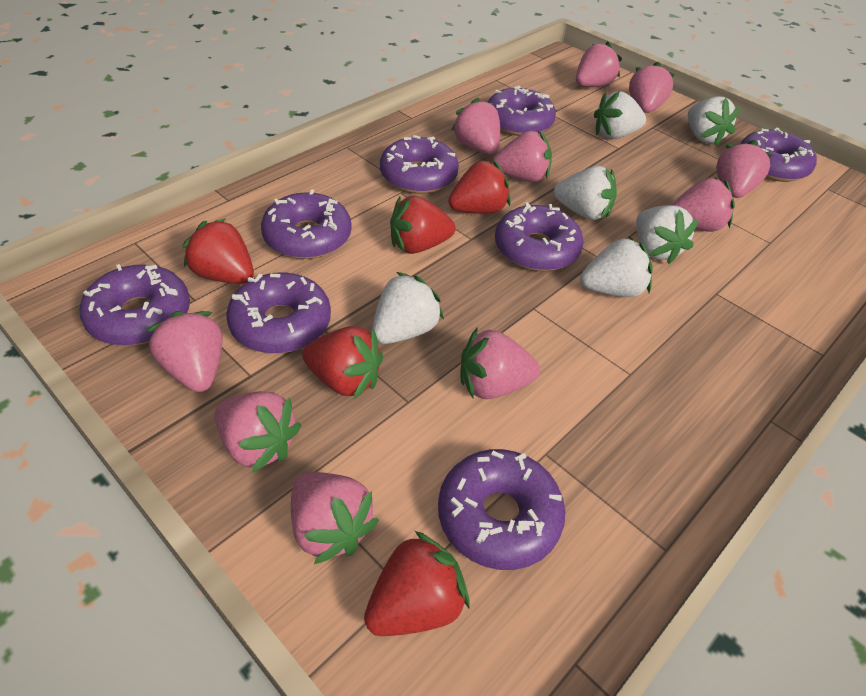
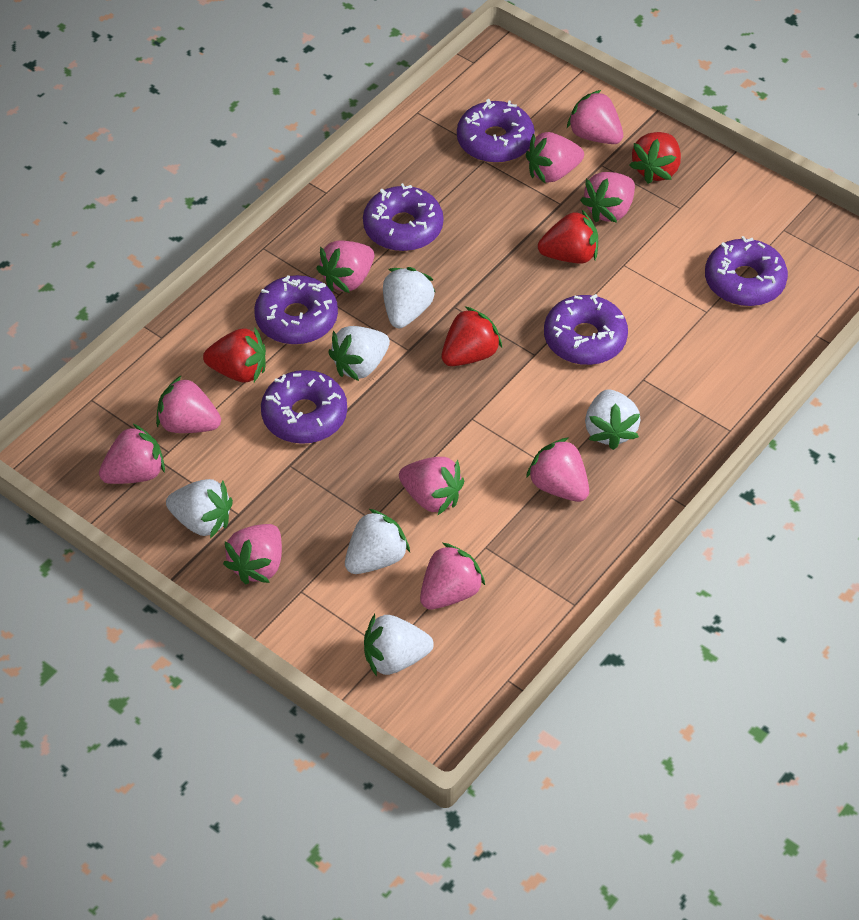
purple donut: 8 -> 6
red strawberry: 5 -> 4

